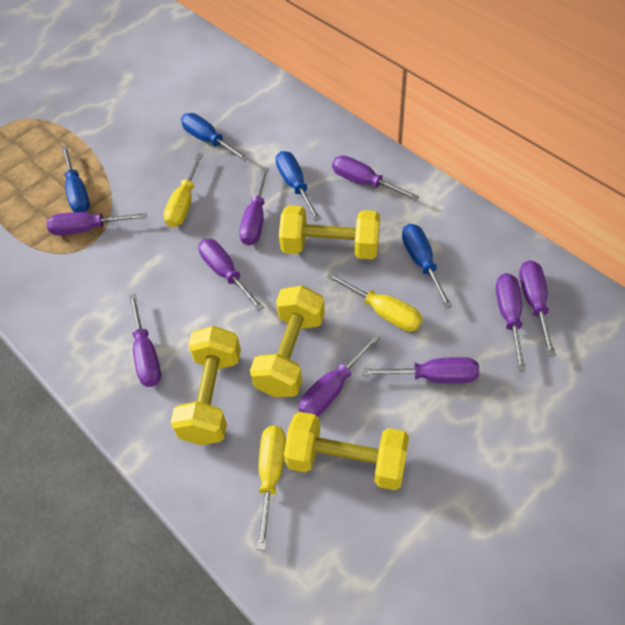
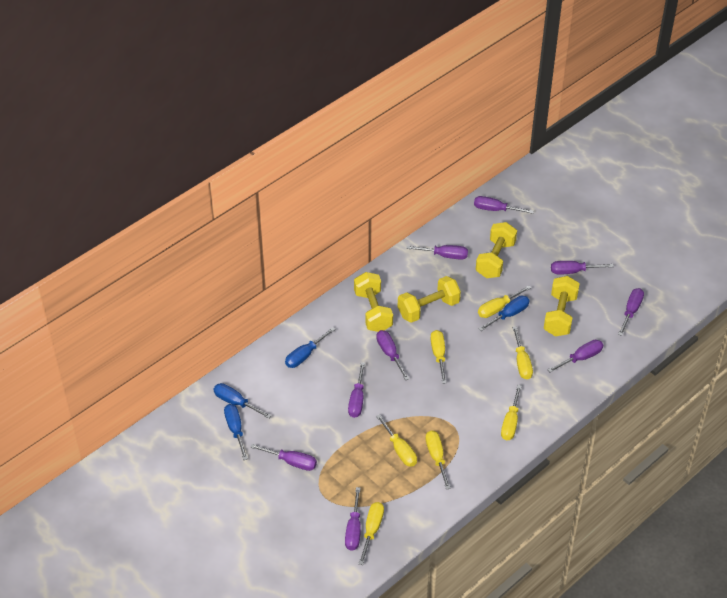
yellow screwdriver: 3 -> 7

